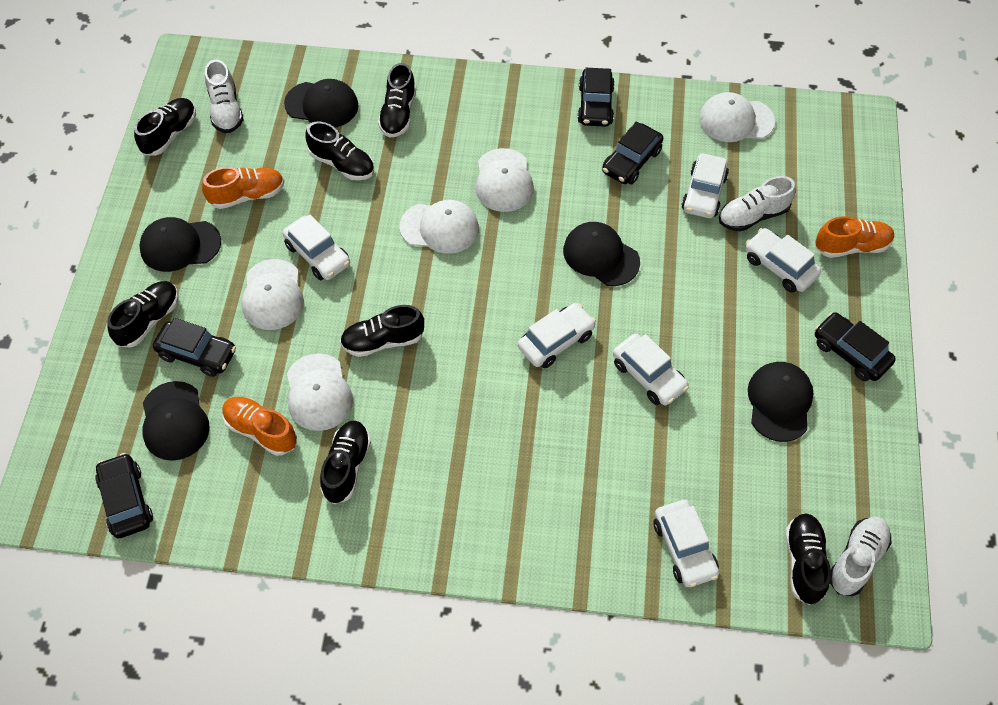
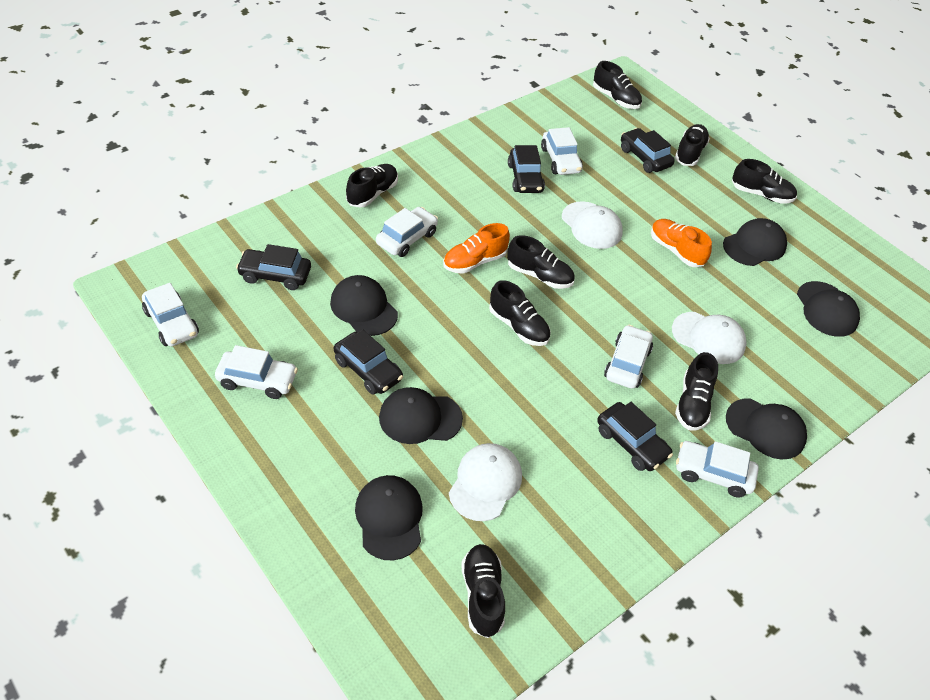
black cap: 5 -> 6
black shoe: 7 -> 8
orange shoe: 3 -> 2
white cap: 5 -> 3
white shoe: 3 -> 0

